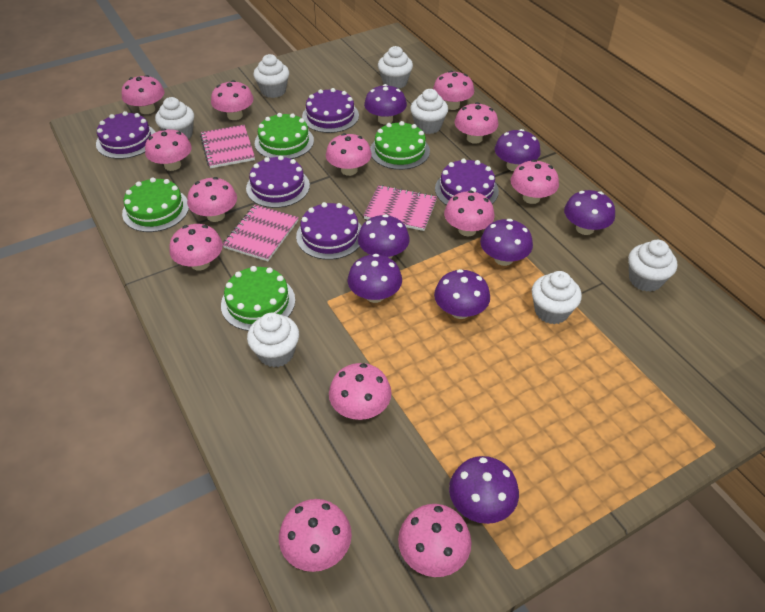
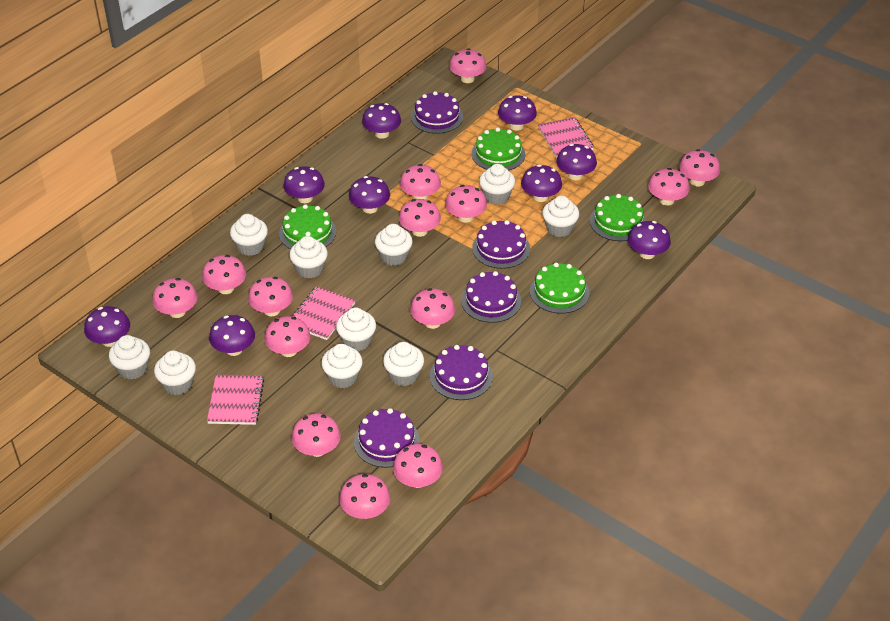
pink mushroom: 13 -> 14
purple mushroom: 8 -> 9
white cupcake: 7 -> 10

